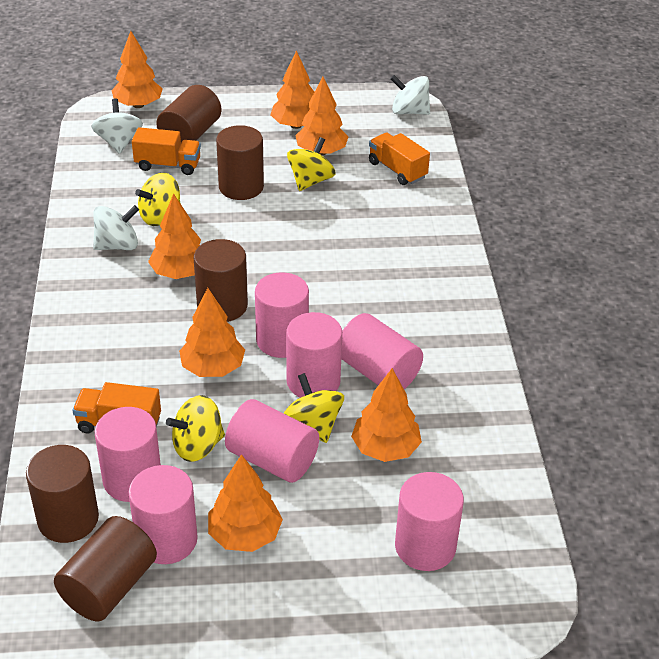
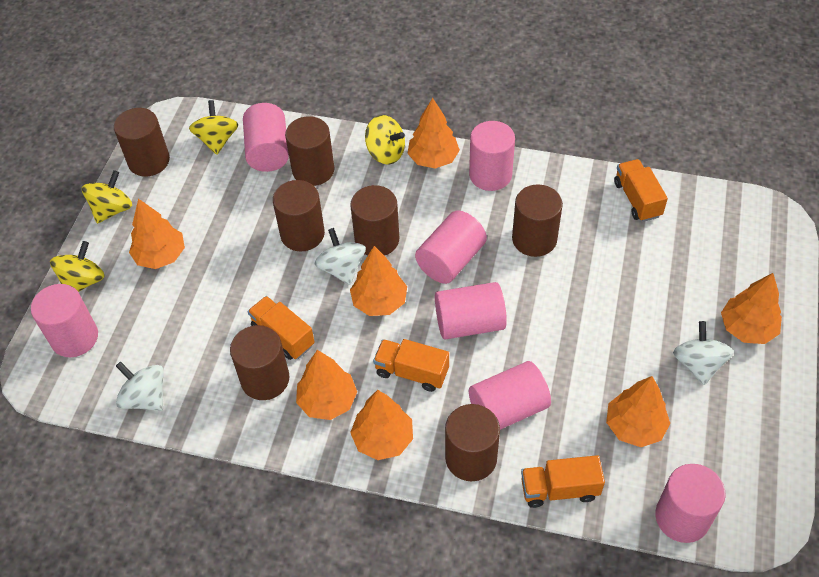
brown cylinder: 5 -> 7
orange truck: 3 -> 4

